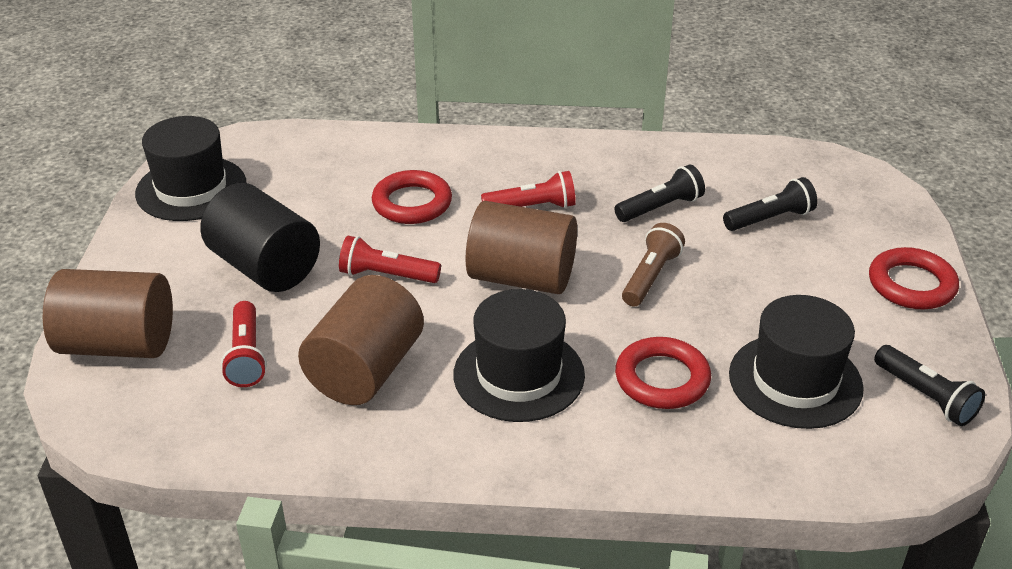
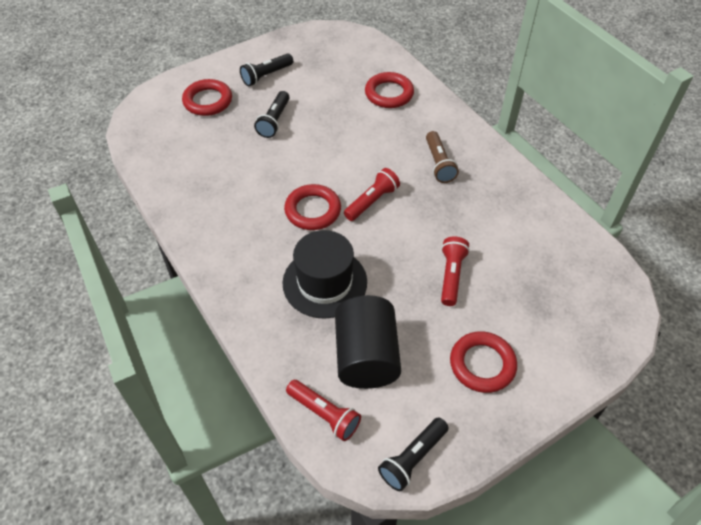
black hat: 3 -> 1
brown cylinder: 3 -> 0
red ring: 3 -> 4

